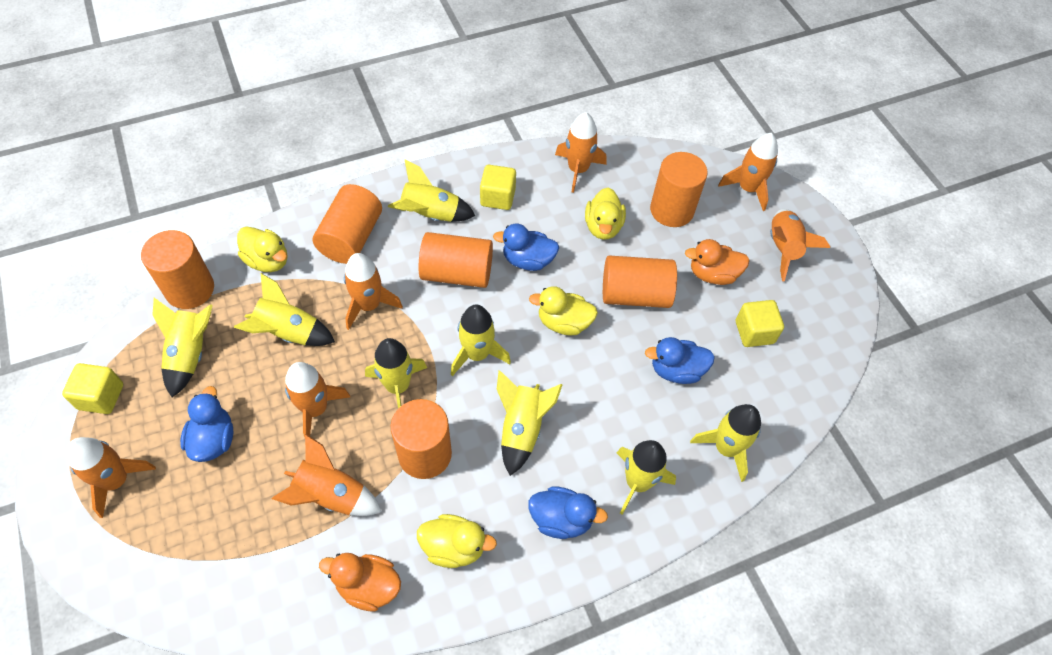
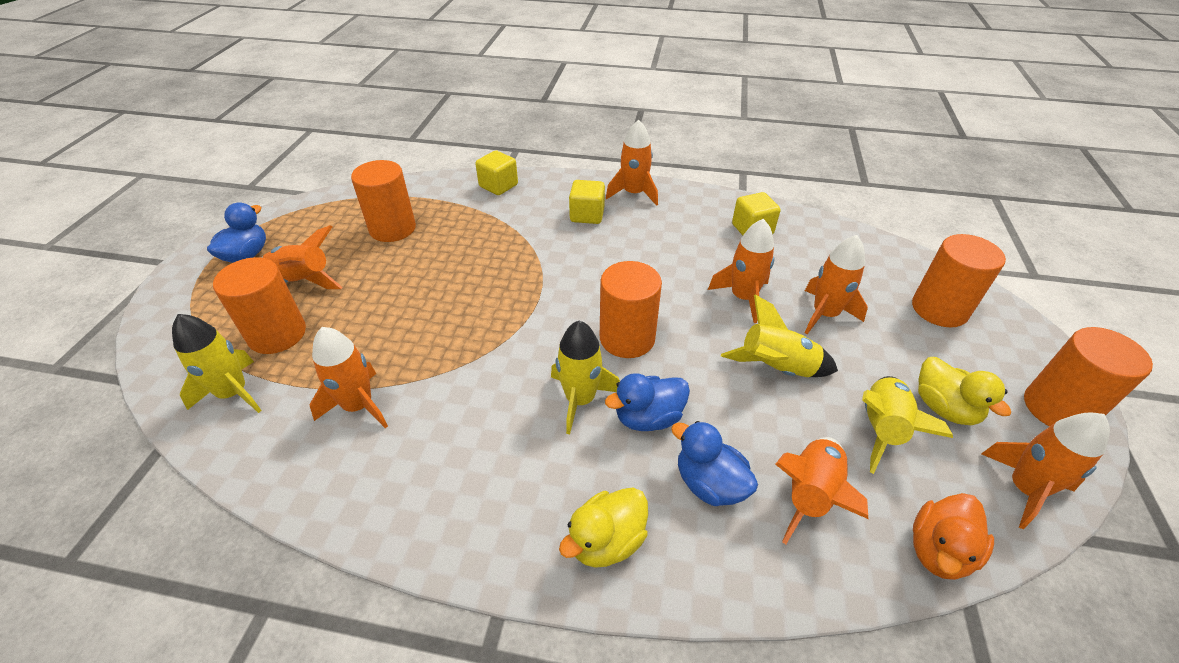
blue duck: 4 -> 3
orange cylinder: 6 -> 5
orange duck: 2 -> 1
yellow duck: 4 -> 2
yellow rocket: 8 -> 4

